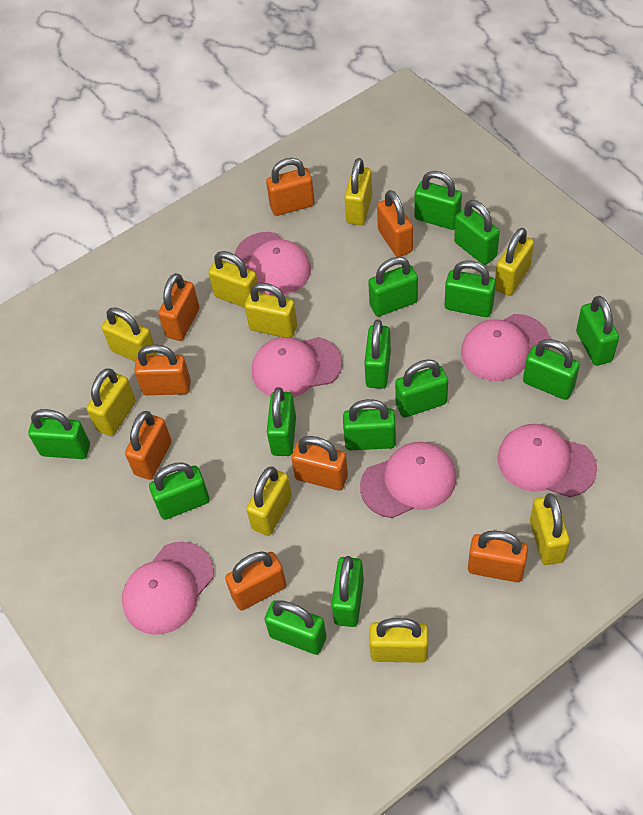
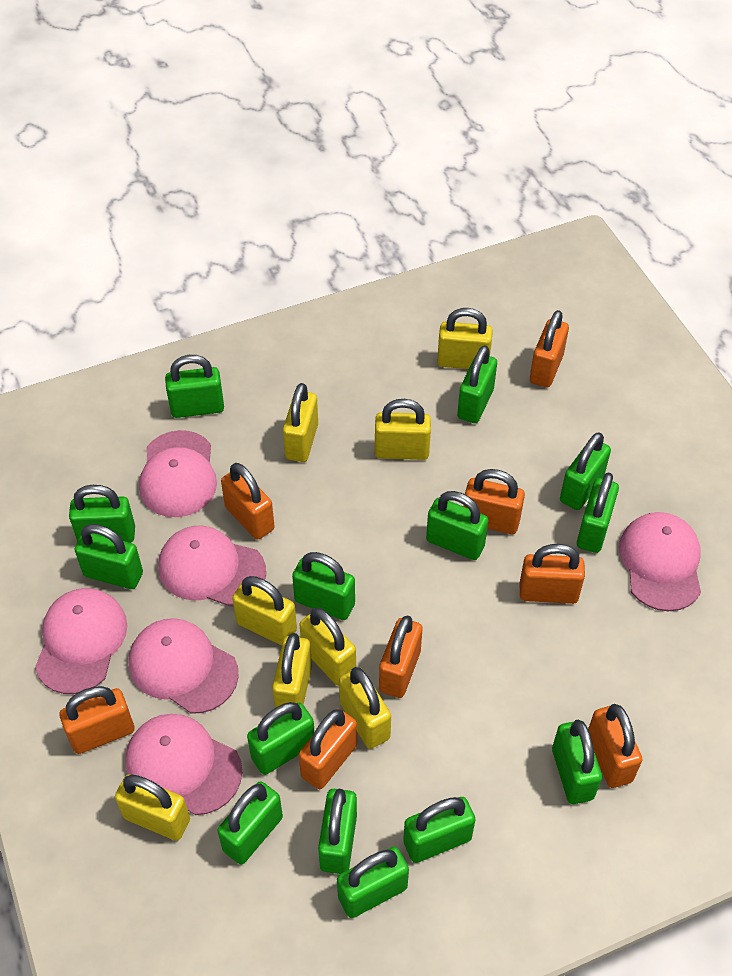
yellow padlock: 9 -> 8

